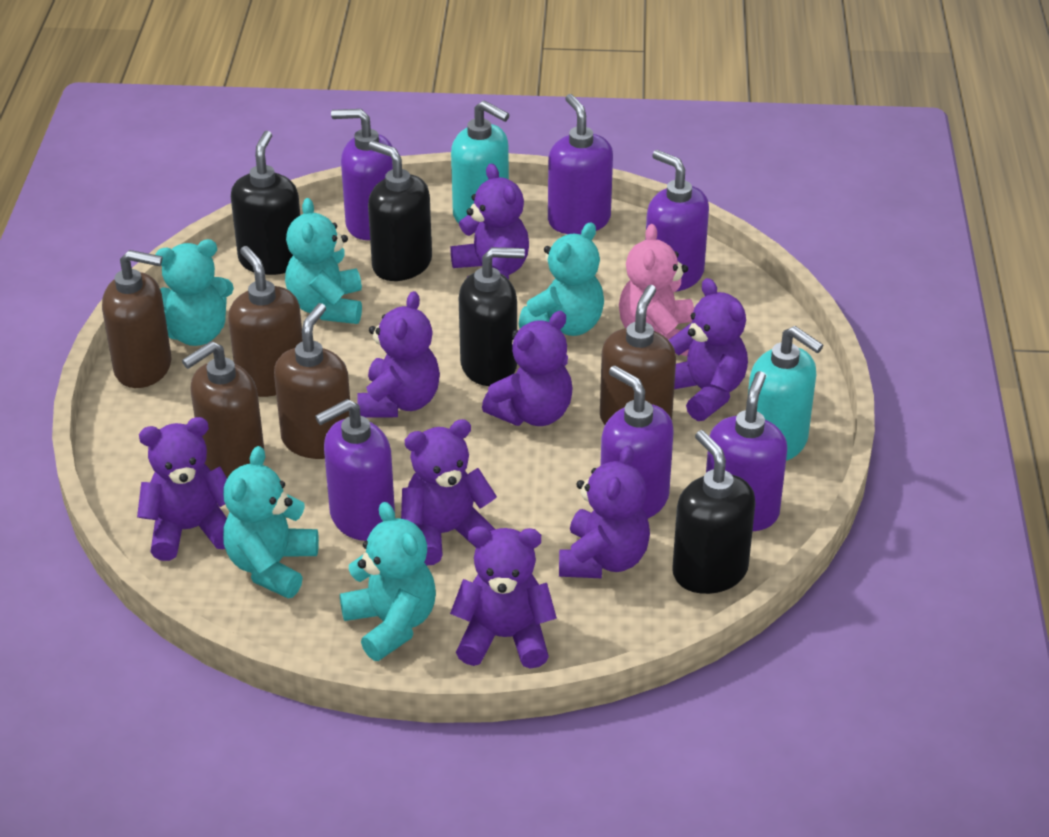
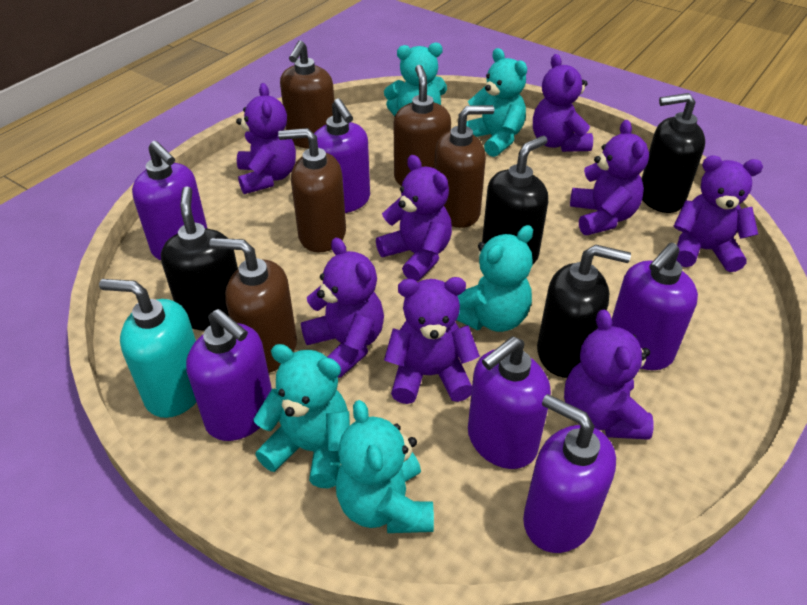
pink teddy bear: 1 -> 0
turquoise soap dispenser: 2 -> 1

